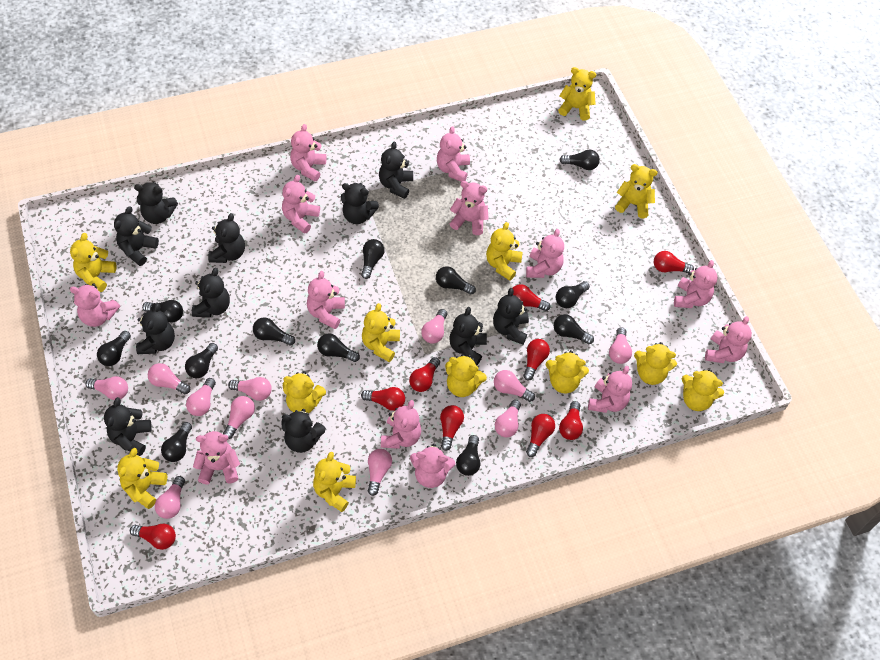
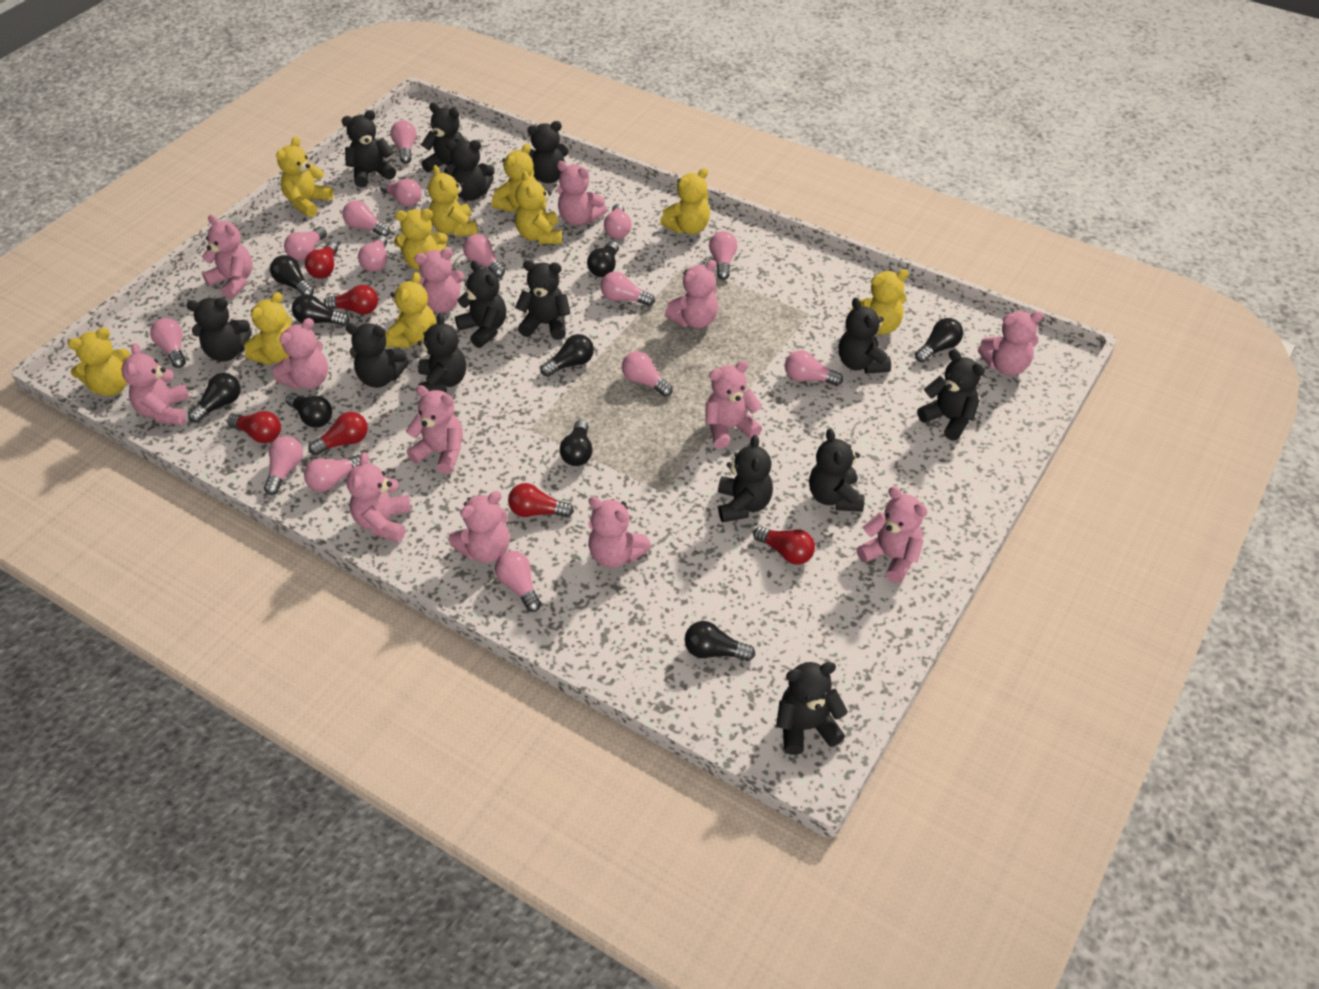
black light bulb: 12 -> 9
black teddy bear: 11 -> 14
pink light bulb: 11 -> 15
red light bulb: 9 -> 6
yellow teddy bear: 12 -> 10

